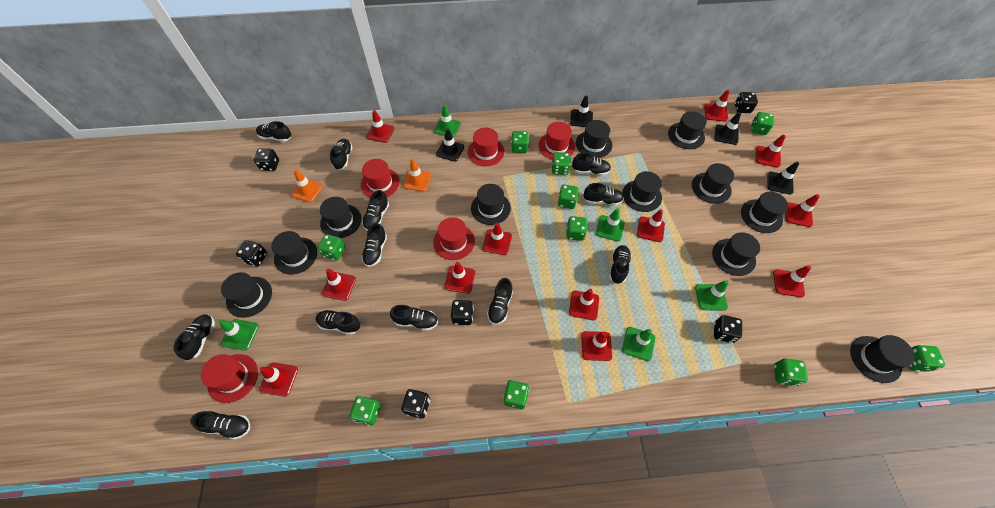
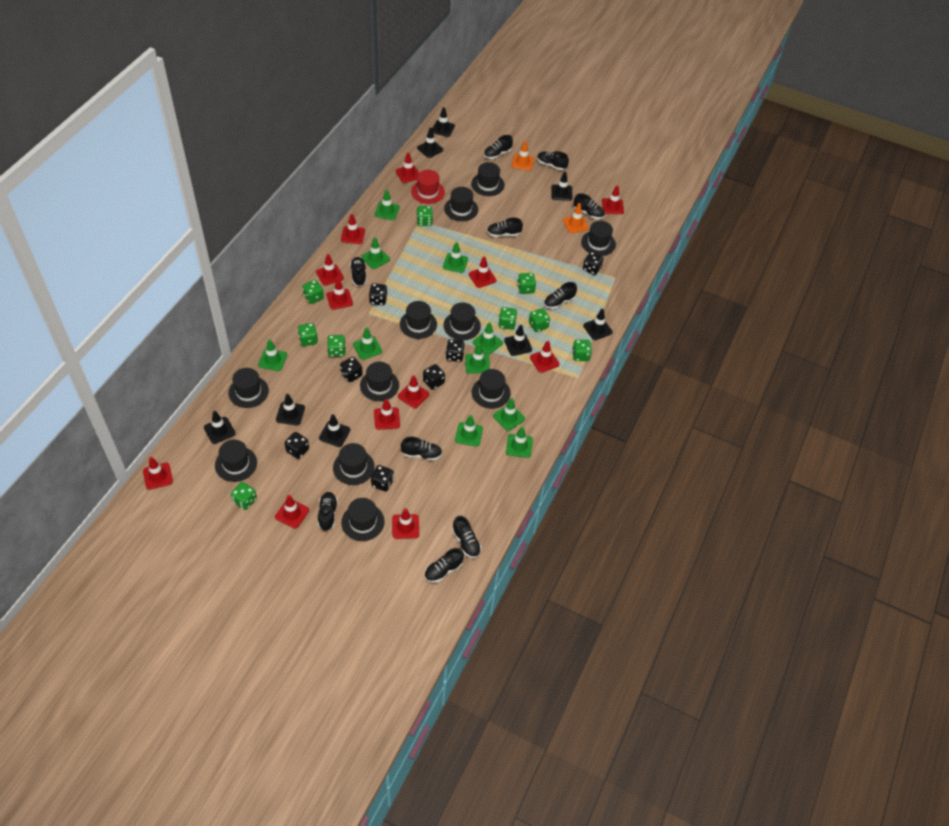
black dice: 6 -> 7
black shoe: 12 -> 10
black traffic cone: 4 -> 8
green dice: 10 -> 9
green traffic cone: 5 -> 10
red hat: 5 -> 1

